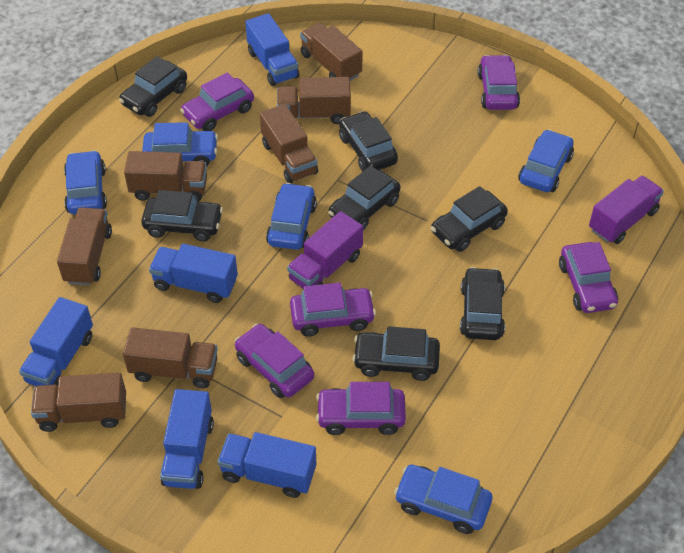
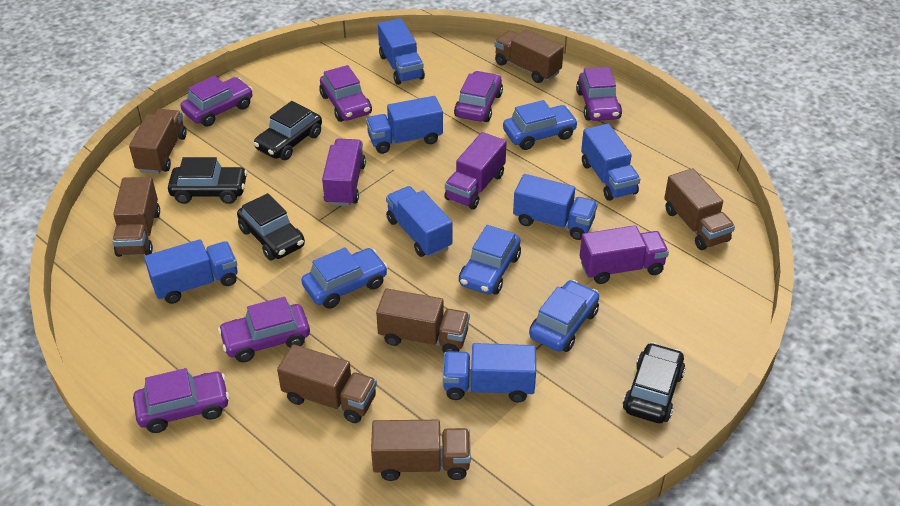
black car: 7 -> 4
blue car: 5 -> 4
blue truck: 5 -> 7
purple truck: 2 -> 3

